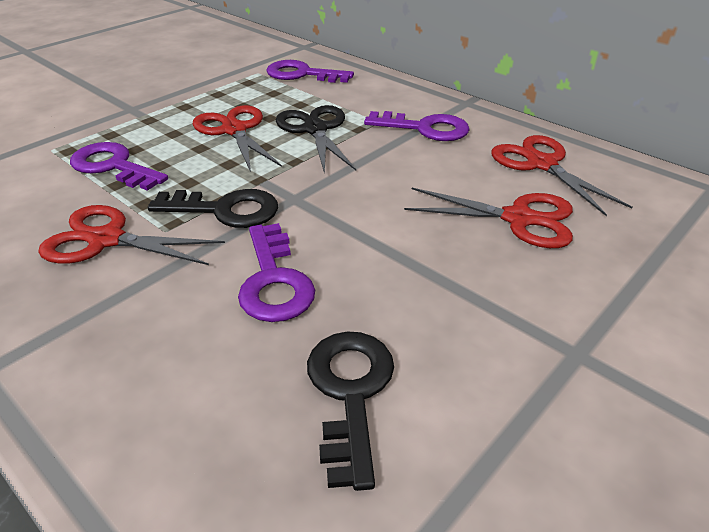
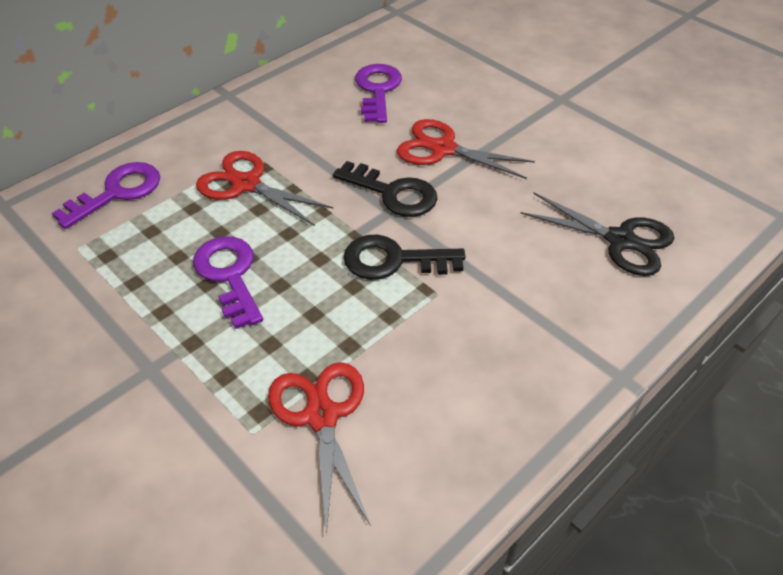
purple key: 4 -> 3
red scissors: 4 -> 3

